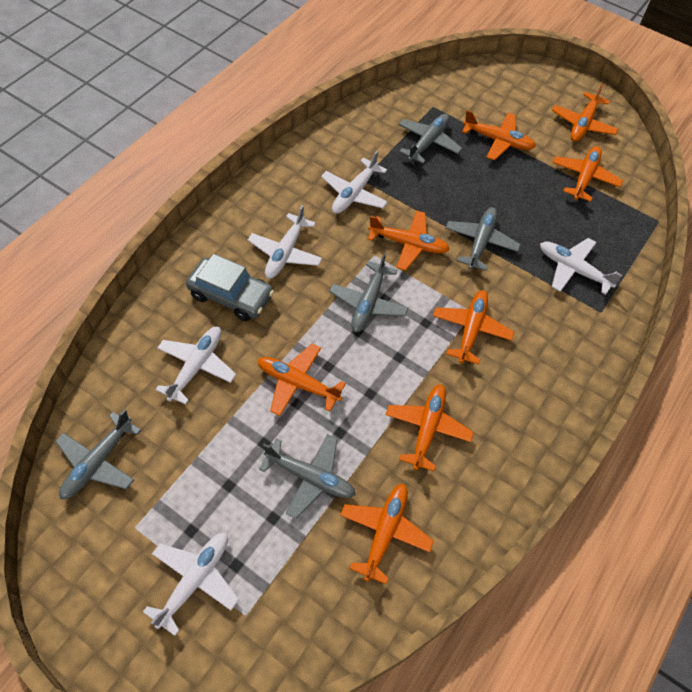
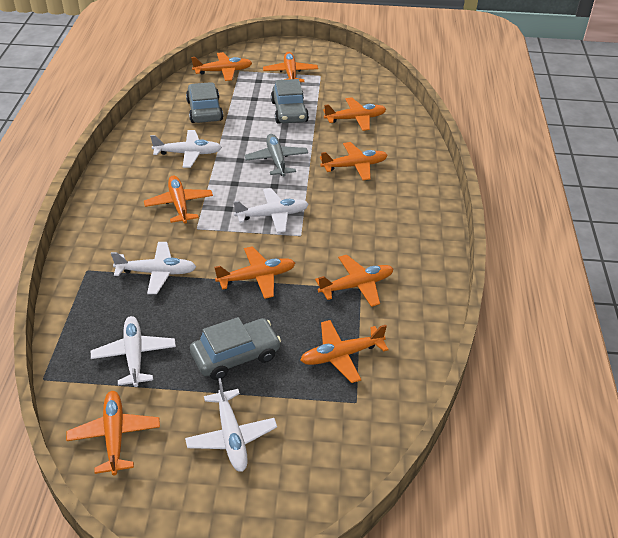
grey car: 1 -> 3
grey plane: 5 -> 1
orange plane: 8 -> 9

